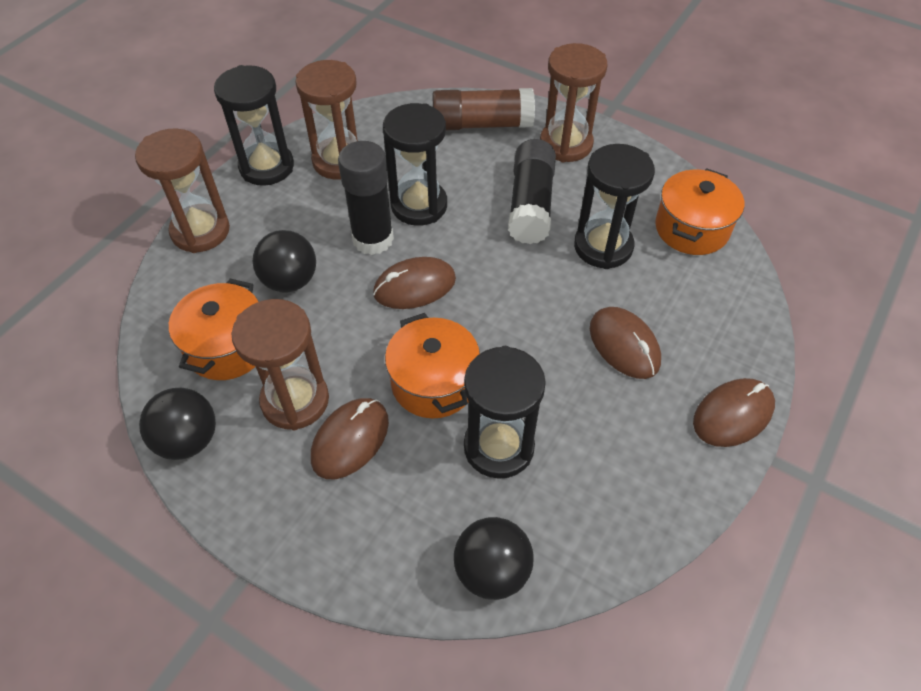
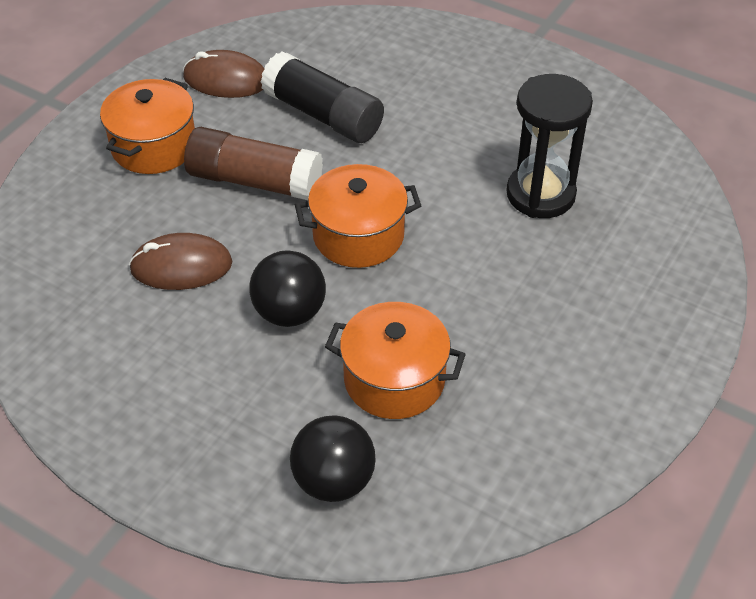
black ball: 3 -> 2
black glue stick: 2 -> 1
black hourglass: 4 -> 1
brown hourglass: 4 -> 0
brown mouse: 4 -> 2

